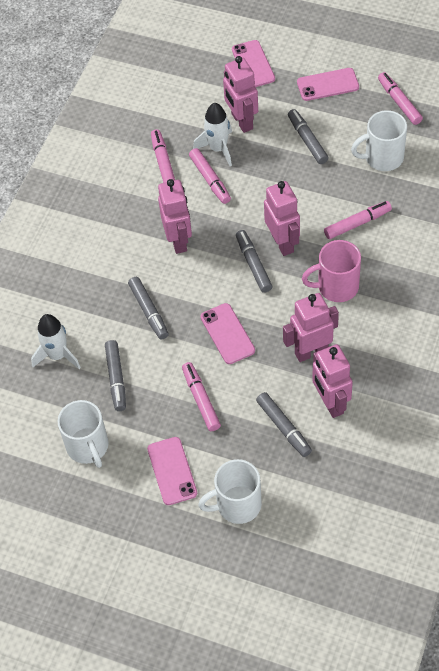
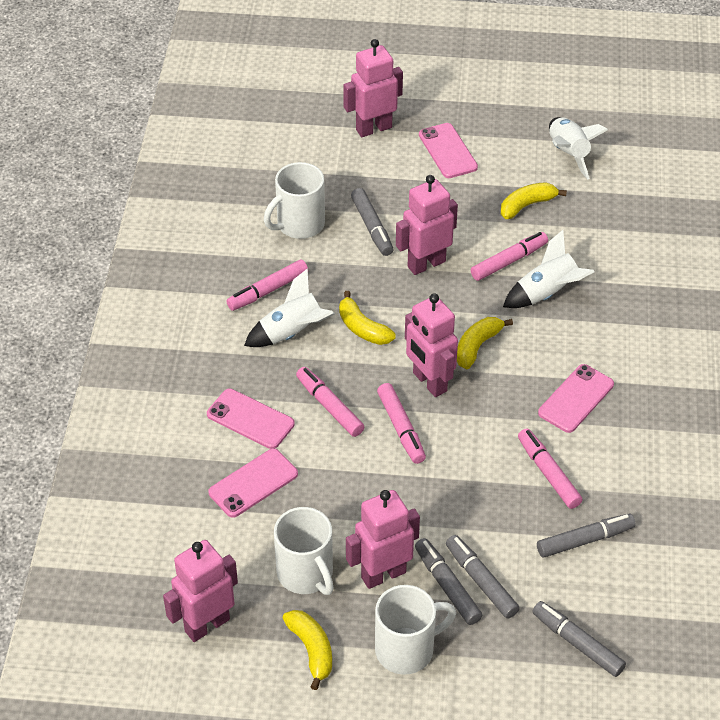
pink mug: 1 -> 0
white rocket: 2 -> 3
yellow banana: 0 -> 4

